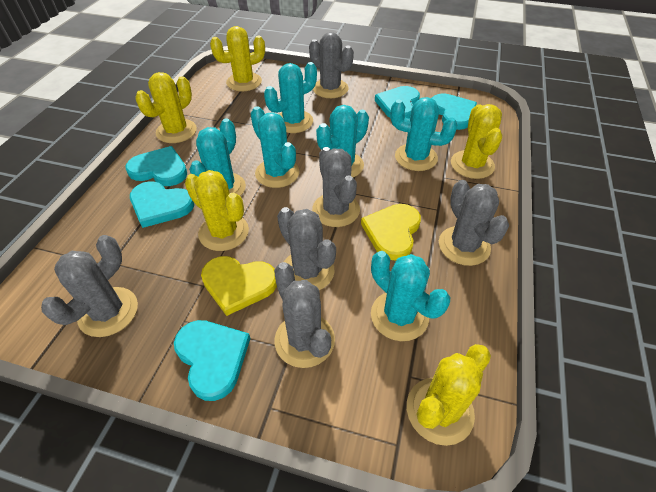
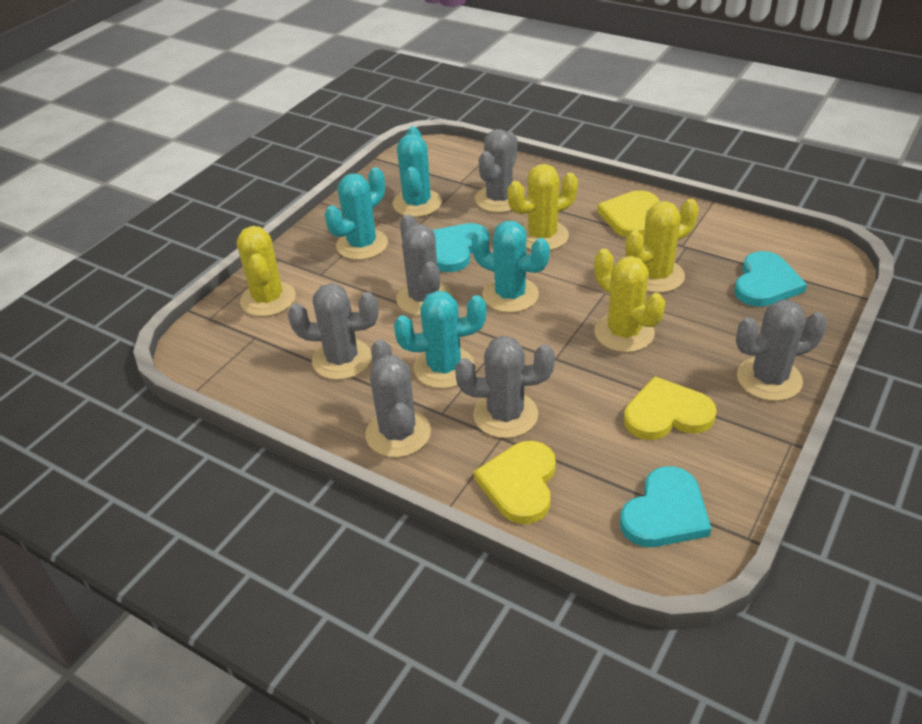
turquoise cactus: 6 -> 4
turquoise heart: 5 -> 3
yellow cactus: 5 -> 4
yellow heart: 2 -> 3

